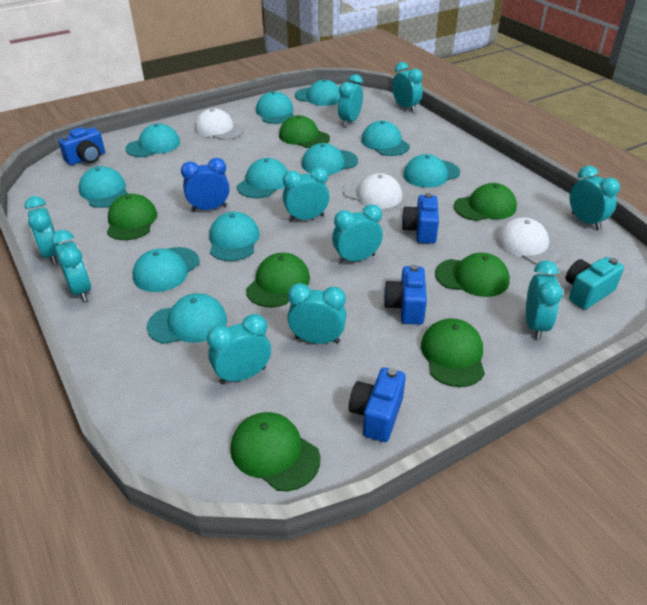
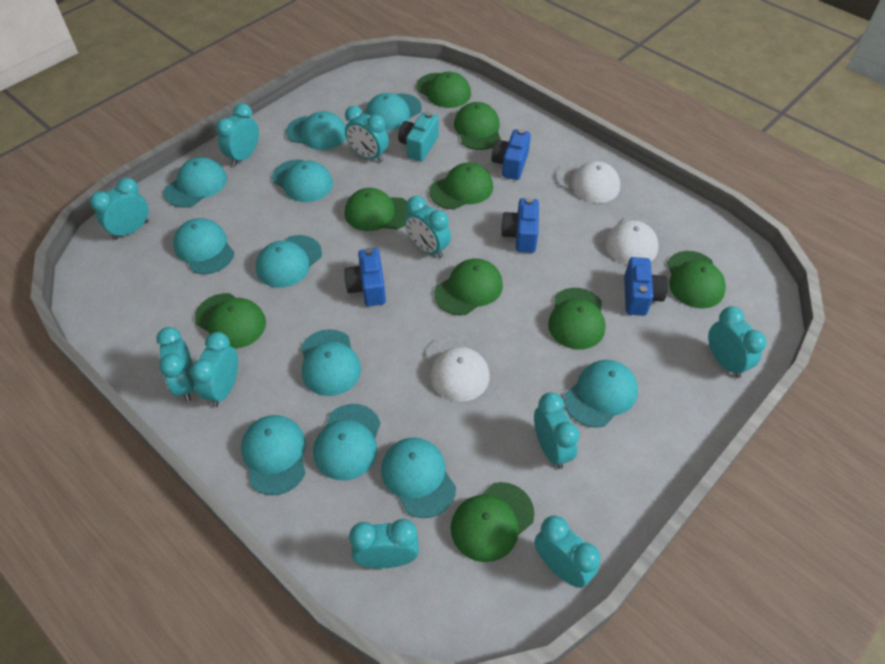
blue clock: 1 -> 0
green cap: 7 -> 9

